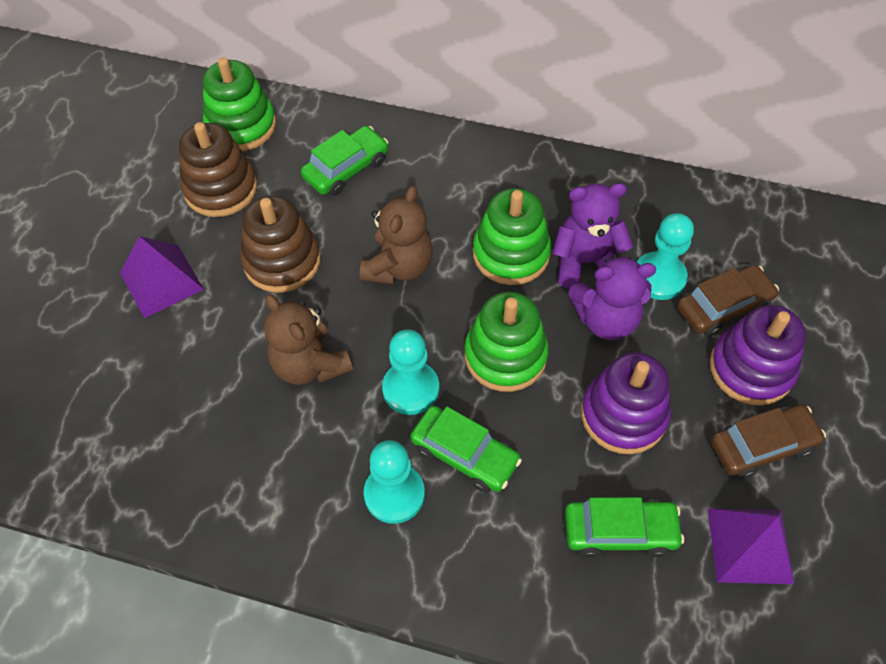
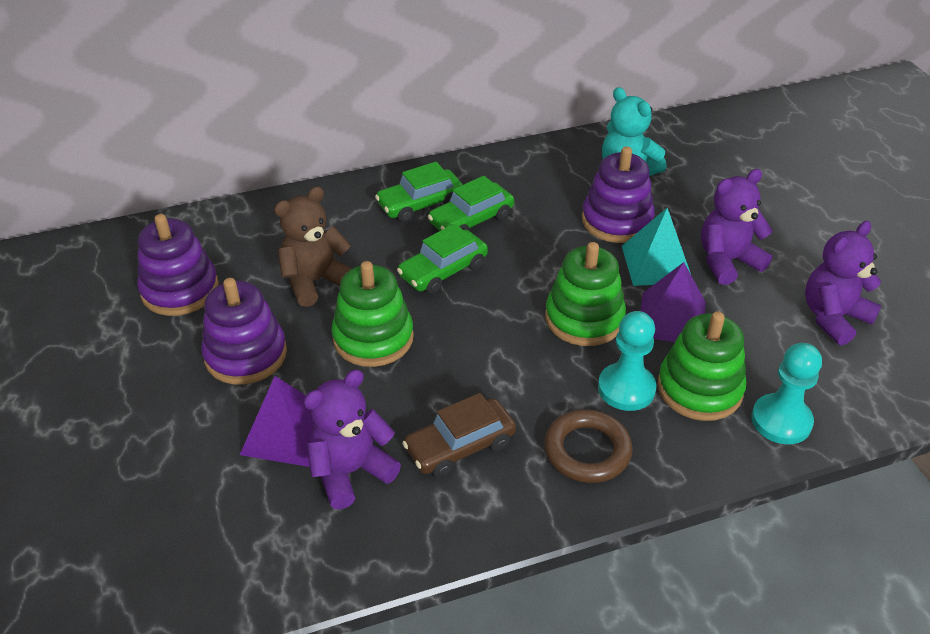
brown car: 2 -> 1
brown ring: 0 -> 1
brown stacking toy: 2 -> 0
brown teddy bear: 2 -> 1
purple stacking toy: 2 -> 3
purple teddy bear: 2 -> 3
turquoise pawn: 3 -> 2
turquoise pyramid: 0 -> 1
turquoise teddy bear: 0 -> 1

